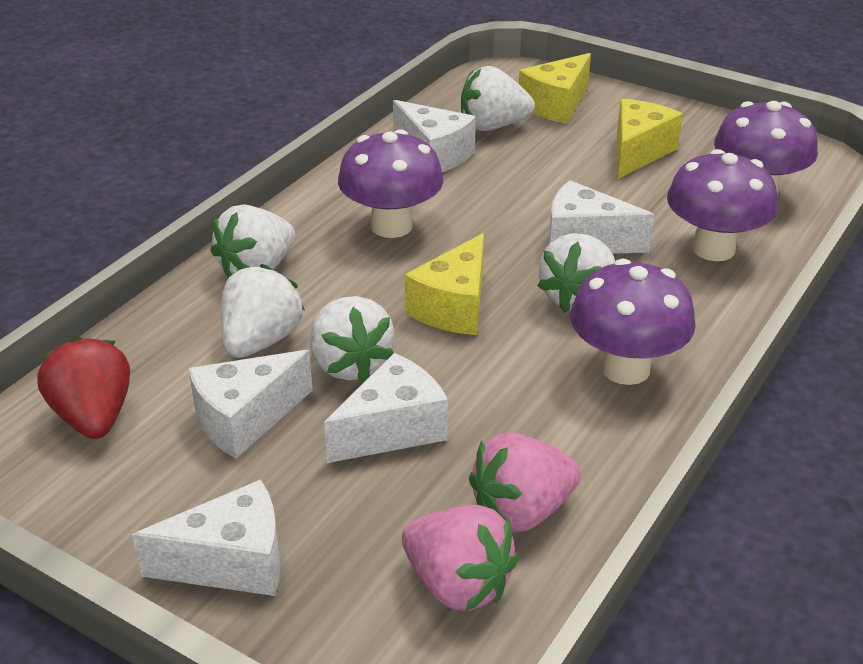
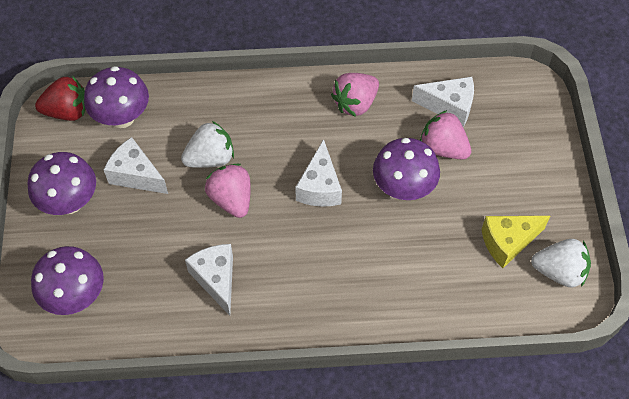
pink strawberry: 2 -> 3
white cheese: 5 -> 4
white strawberry: 5 -> 2
yellow cheese: 3 -> 1

